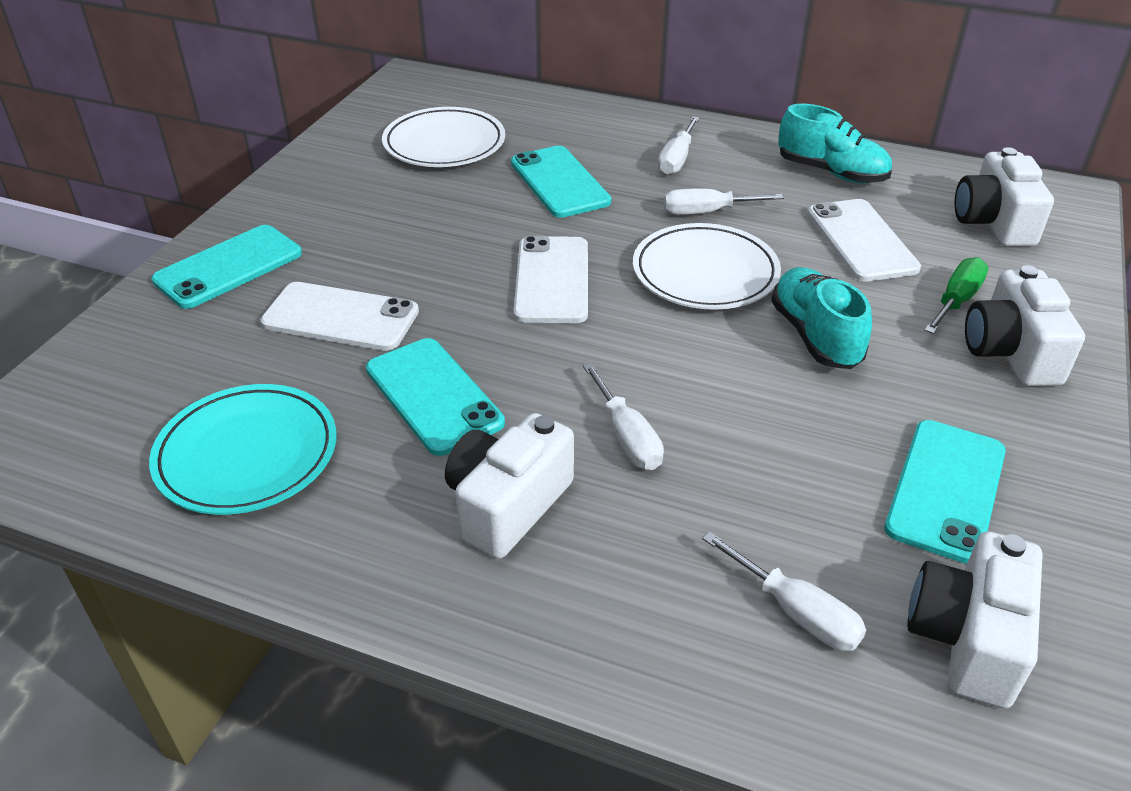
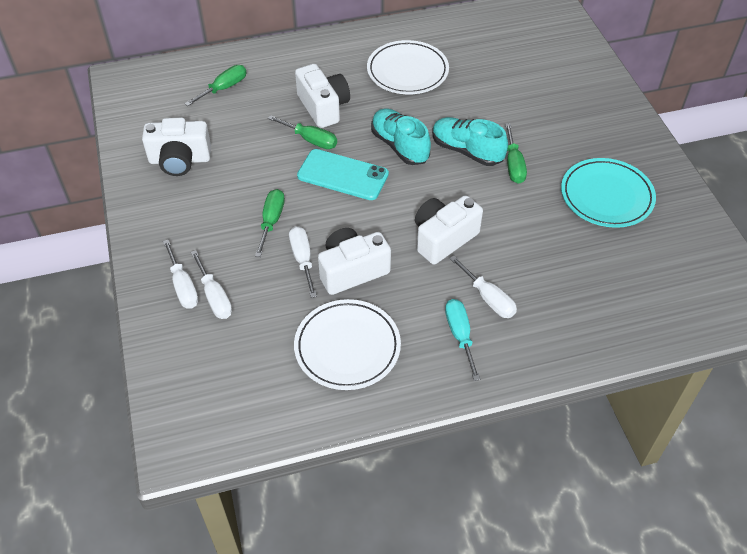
green screwdriver: 1 -> 4
turquoise phone: 4 -> 1
turquoise screwdriver: 0 -> 1
white phone: 3 -> 0

